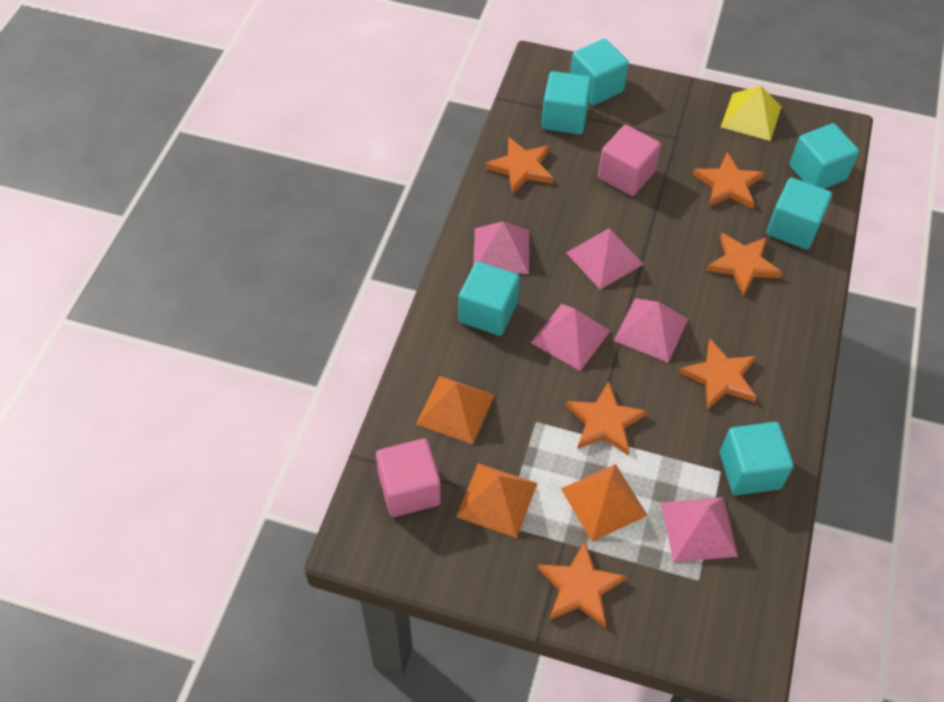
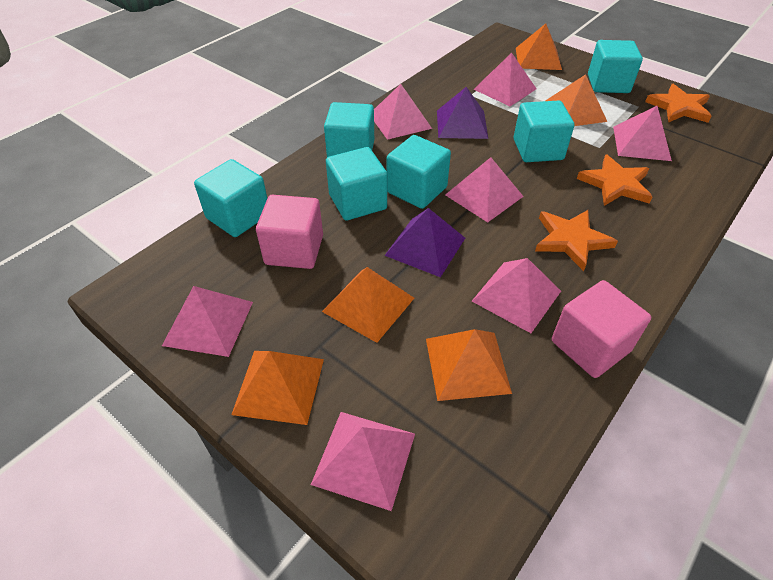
orange pyramid: 3 -> 5
orange star: 6 -> 3
pink pyramid: 5 -> 7
purple pyramid: 0 -> 2
yellow pyramid: 1 -> 0

